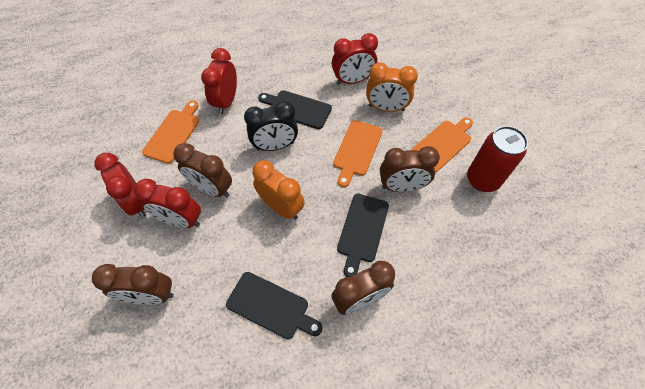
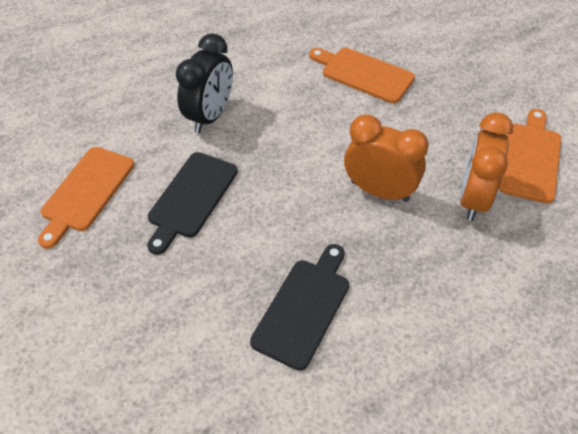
black cutting board: 3 -> 2
brown clock: 4 -> 0
red can: 1 -> 0
red clock: 4 -> 0

